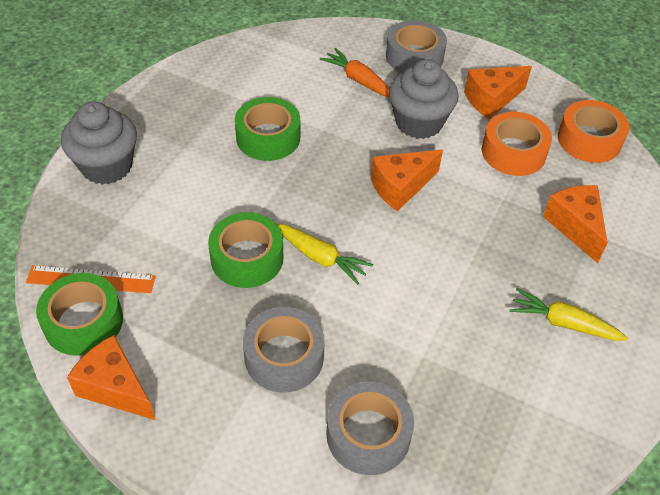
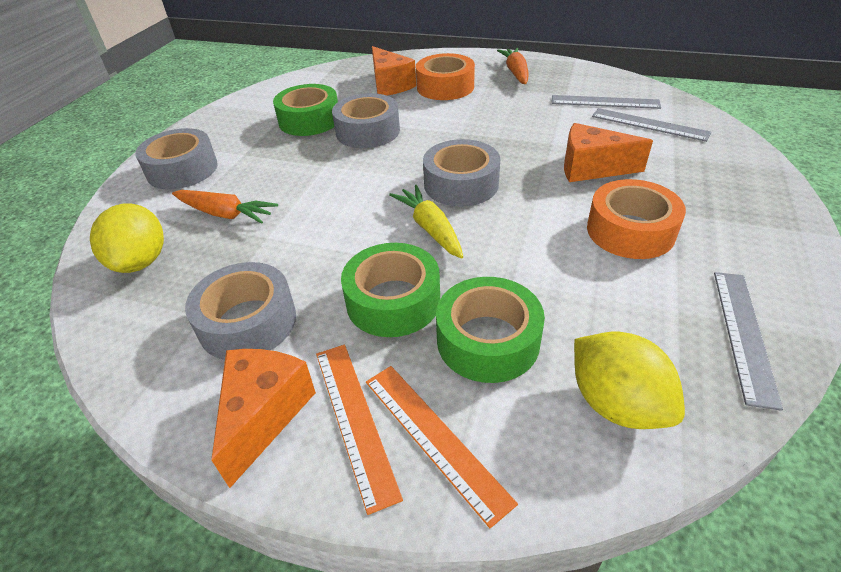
grey cupcake: 2 -> 0
grey ruler: 0 -> 3
grey tape: 3 -> 4
orange carrot: 1 -> 2
orange cheese: 4 -> 3
orange ruler: 1 -> 2
yellow carrot: 2 -> 1
yellow lemon: 0 -> 2

